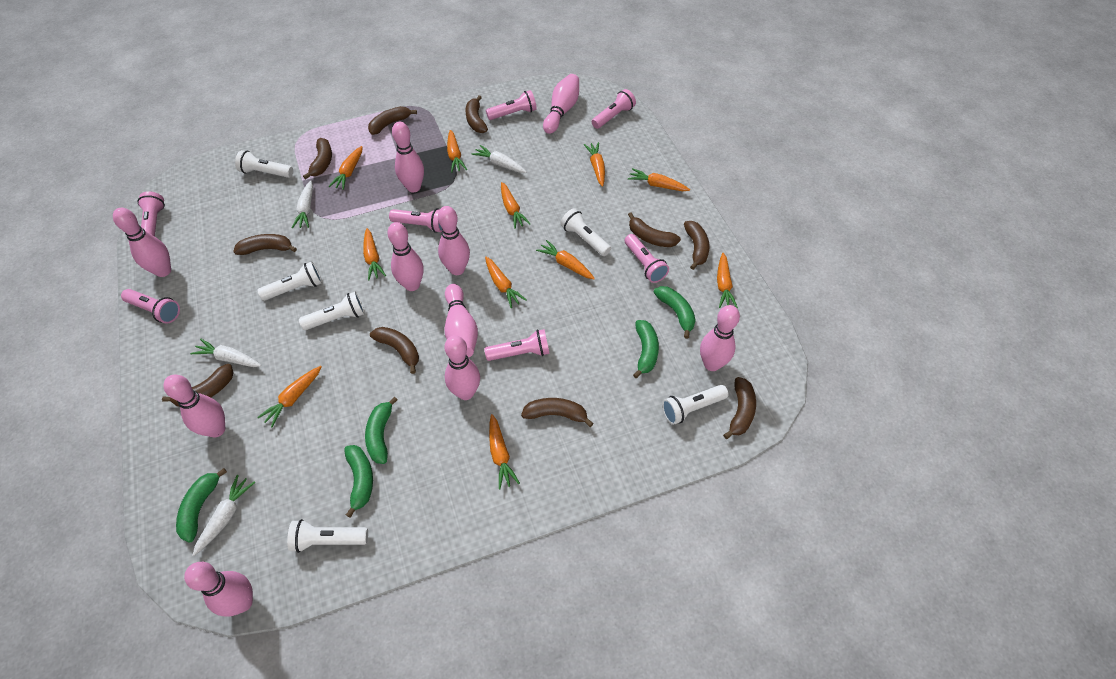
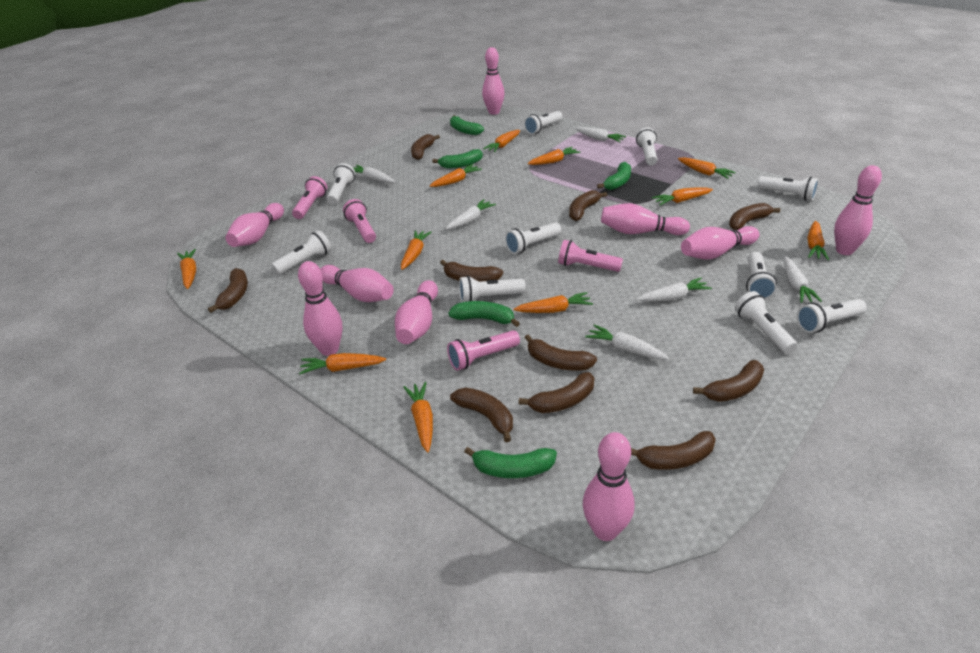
pink bowling pin: 10 -> 9
pink flashlight: 7 -> 4
white carrot: 4 -> 6
white flashlight: 6 -> 10

